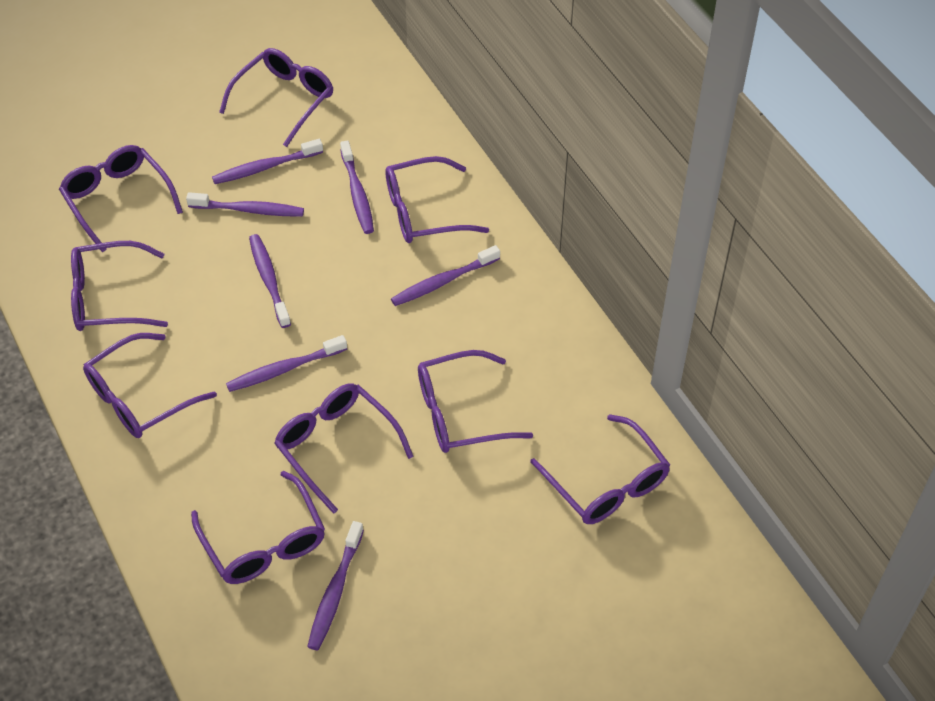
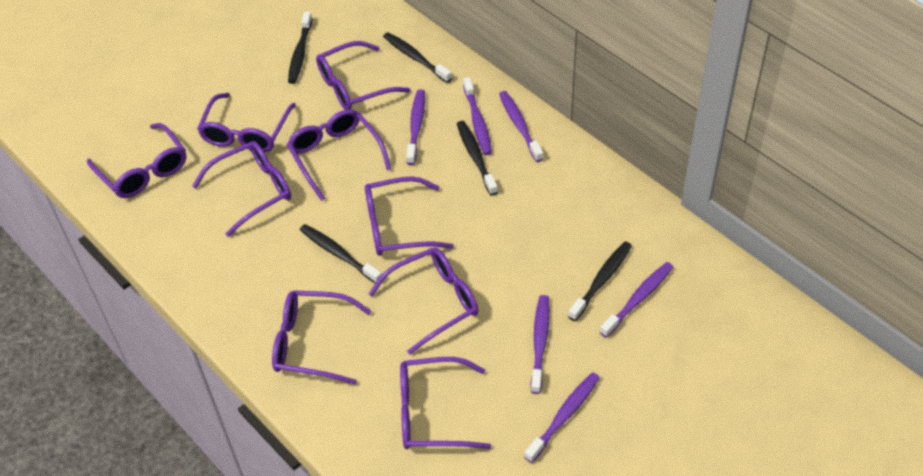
black toothbrush: 0 -> 5
purple toothbrush: 7 -> 6

